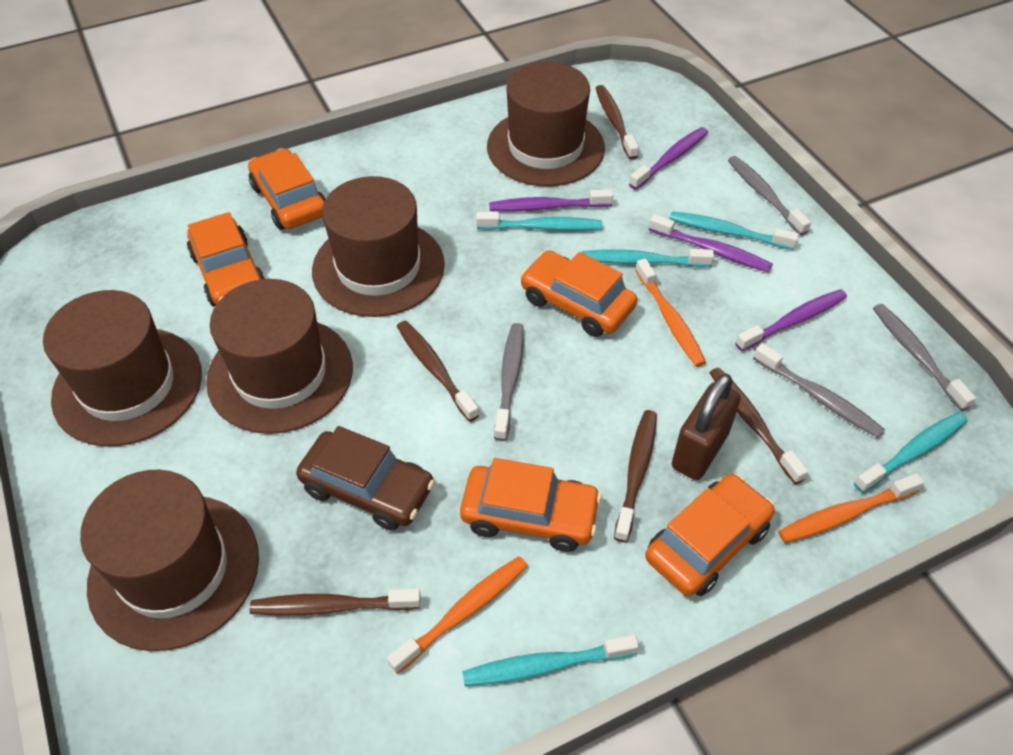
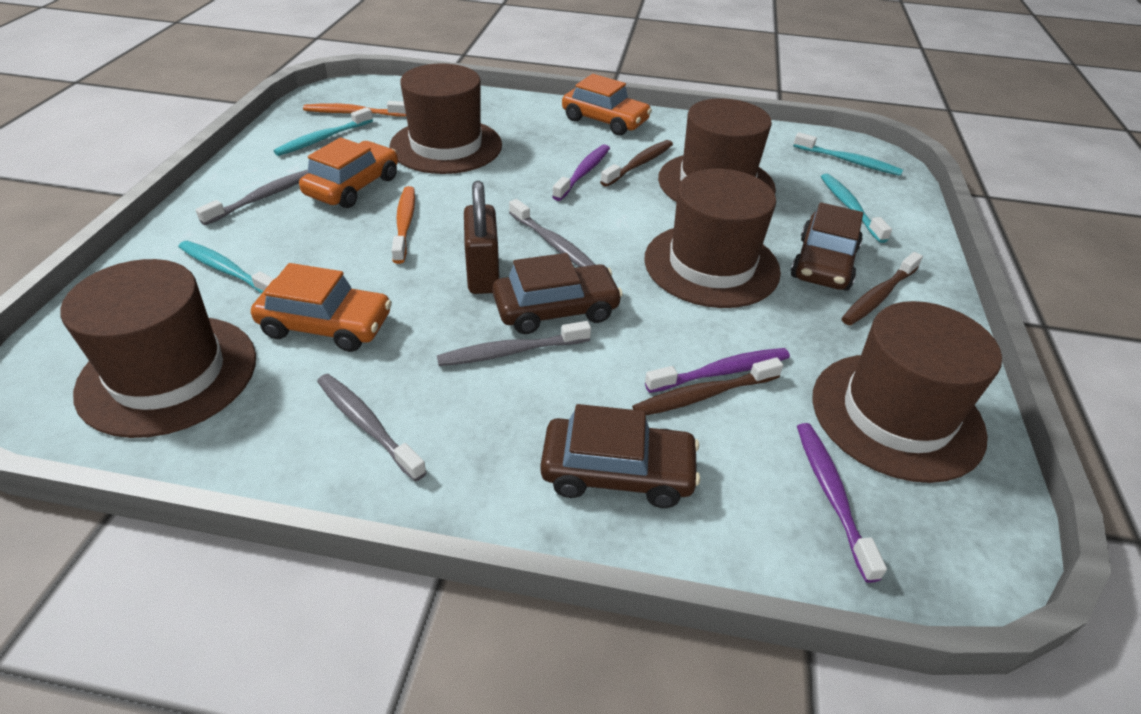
brown car: 1 -> 3
brown toothbrush: 5 -> 3
orange car: 5 -> 3
orange toothbrush: 3 -> 2
purple toothbrush: 4 -> 3
turquoise toothbrush: 5 -> 4

